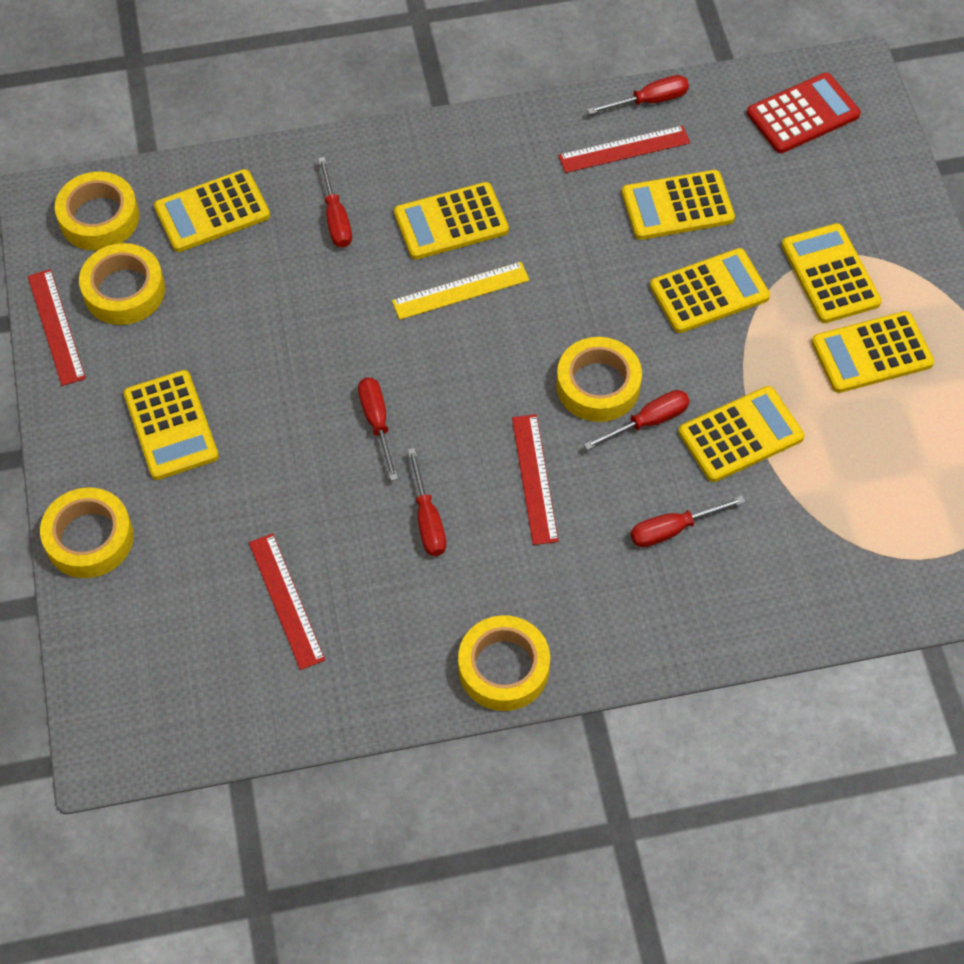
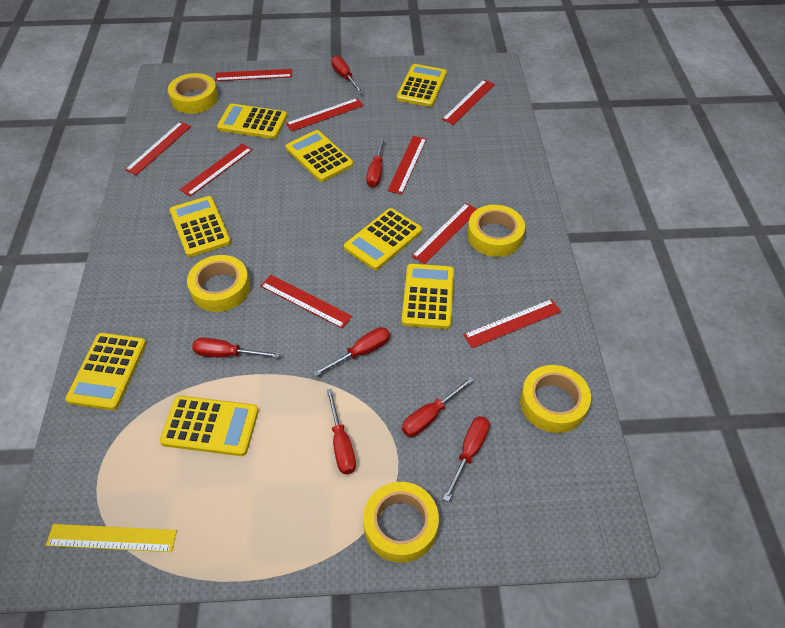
red calculator: 1 -> 0
red ruler: 4 -> 9
red screwdriver: 6 -> 7

